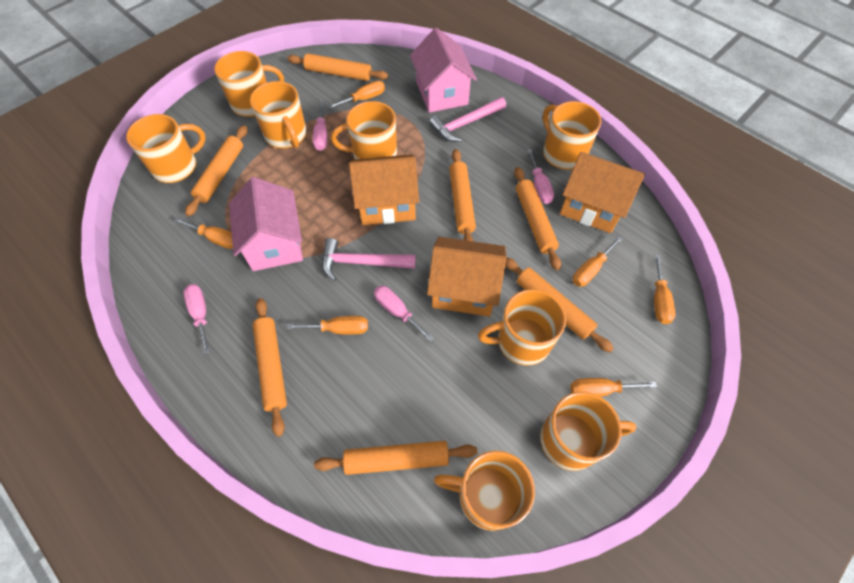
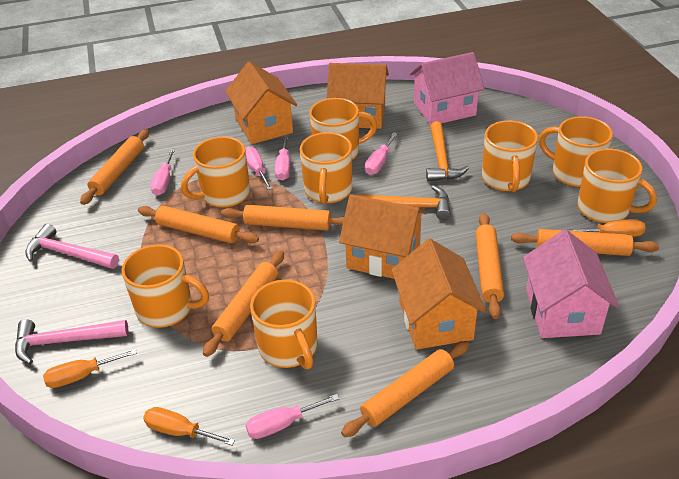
orange hammer: 0 -> 2
orange house: 3 -> 4
orange screwdriver: 6 -> 3
pink screwdriver: 4 -> 5

